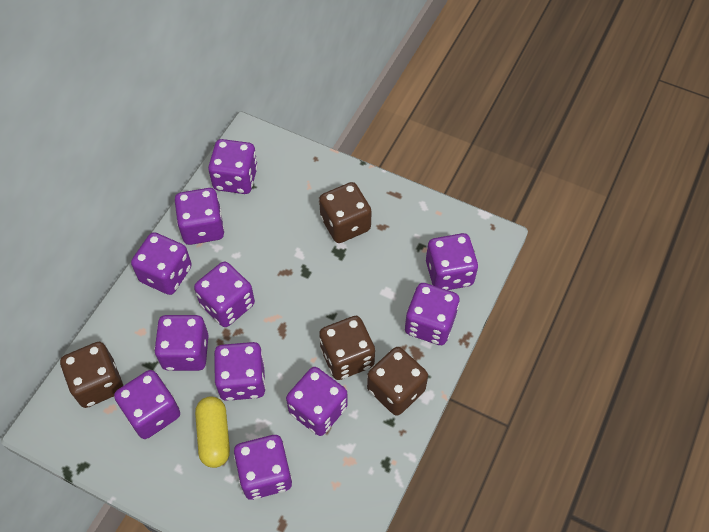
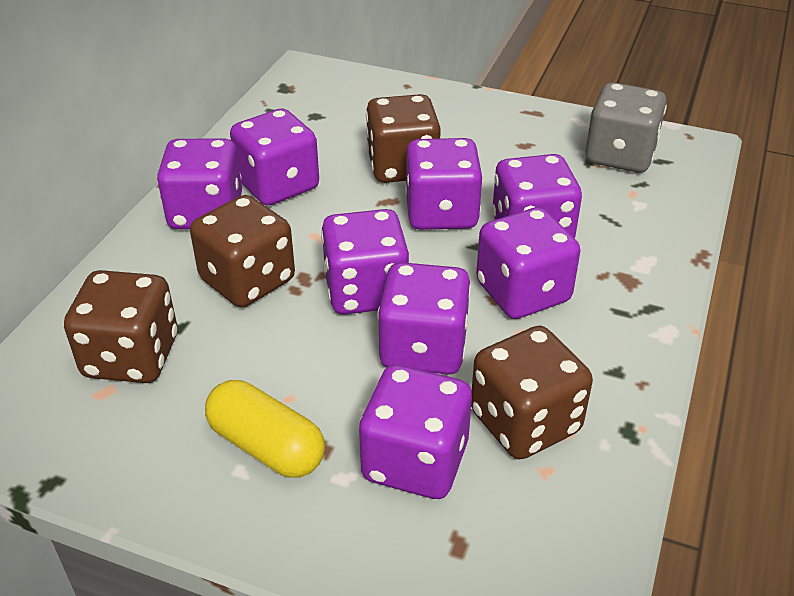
grey dice: 0 -> 1
purple dice: 11 -> 8

